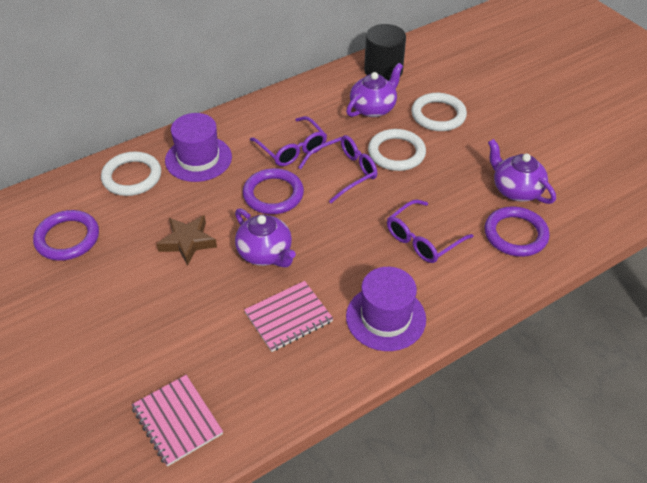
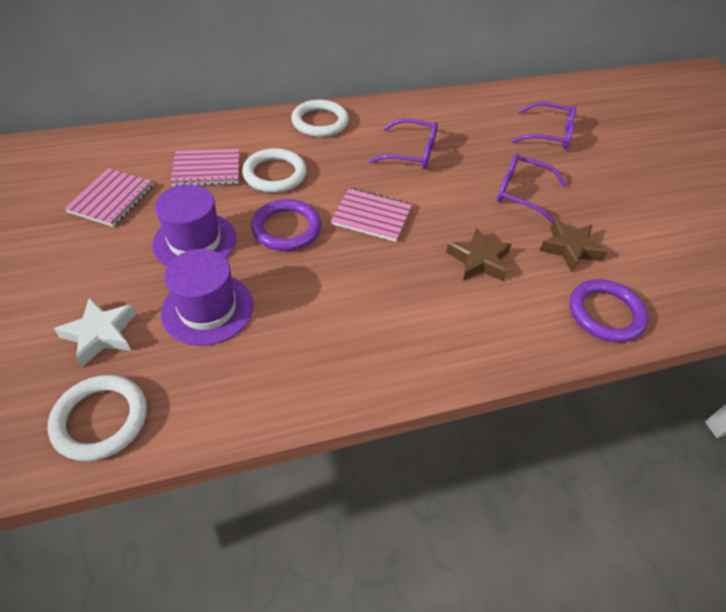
black cylinder: 1 -> 0
brown star: 1 -> 2
pink notebook: 2 -> 3
purple ring: 3 -> 2
purple teapot: 3 -> 0
white star: 0 -> 1

